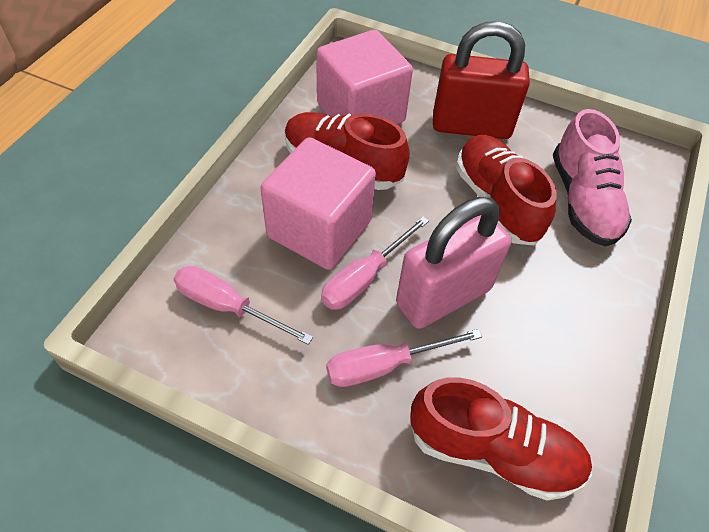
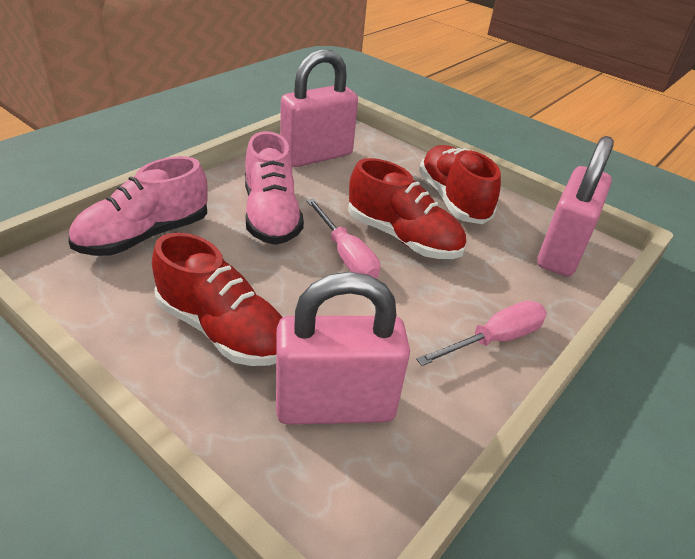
pink cube: 2 -> 0
pink padlock: 1 -> 3
pink screwdriver: 3 -> 2
pink shoe: 1 -> 2
red padlock: 1 -> 0

